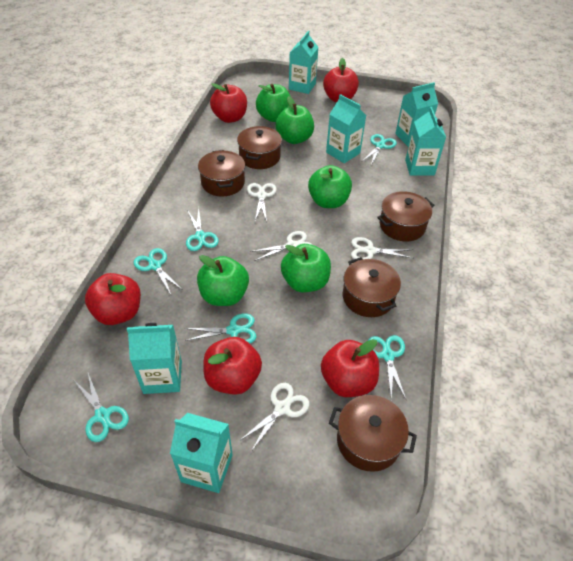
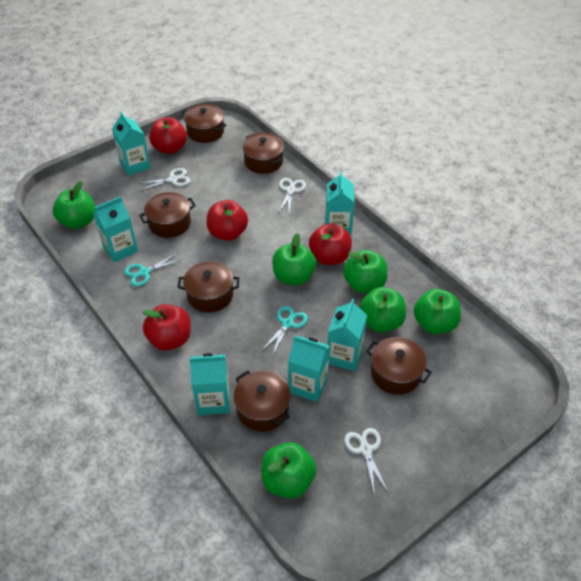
brown pot: 5 -> 6
green apple: 5 -> 6
red apple: 5 -> 4
turquoise scissors: 6 -> 2
white scissors: 4 -> 3

